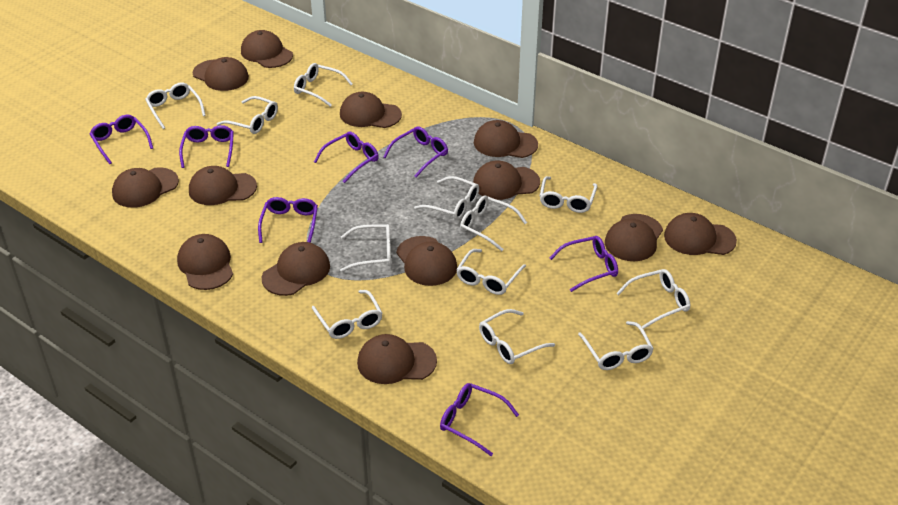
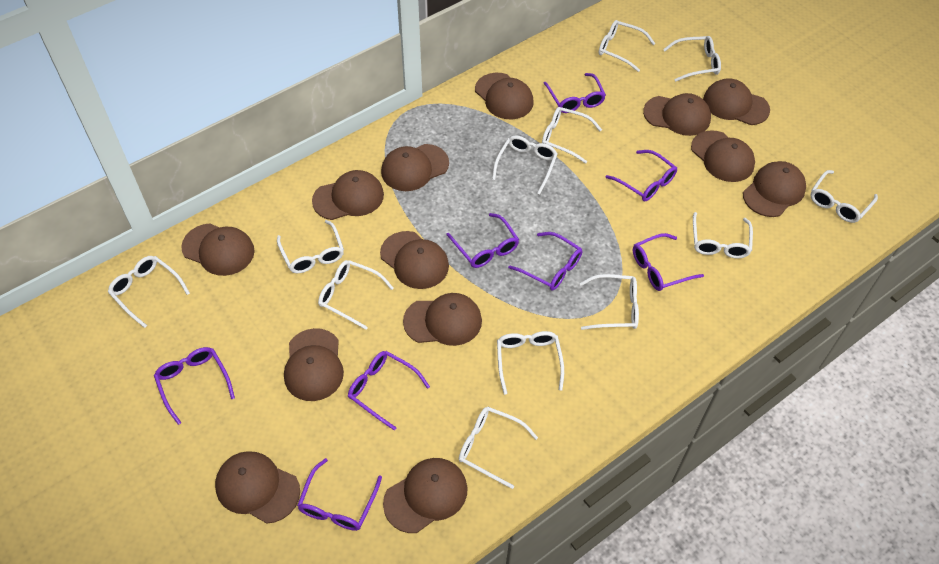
purple glasses: 7 -> 8

